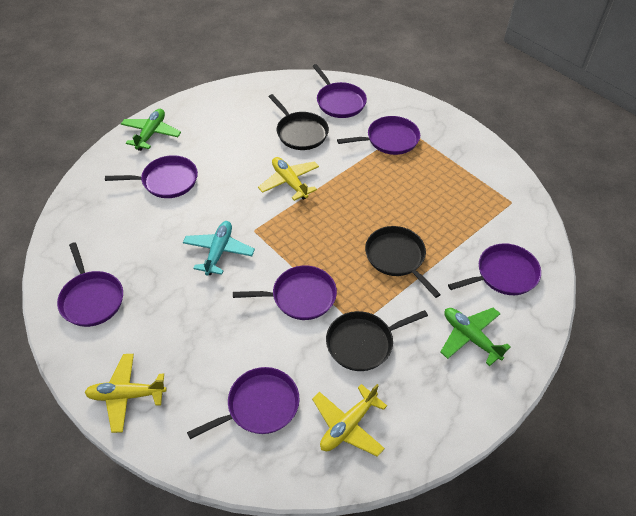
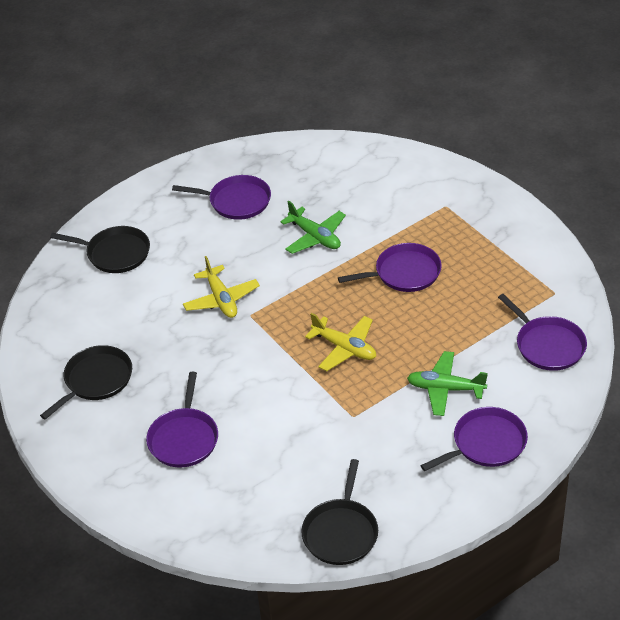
purple pan: 7 -> 5
turquoise plane: 1 -> 0
yellow plane: 3 -> 2

